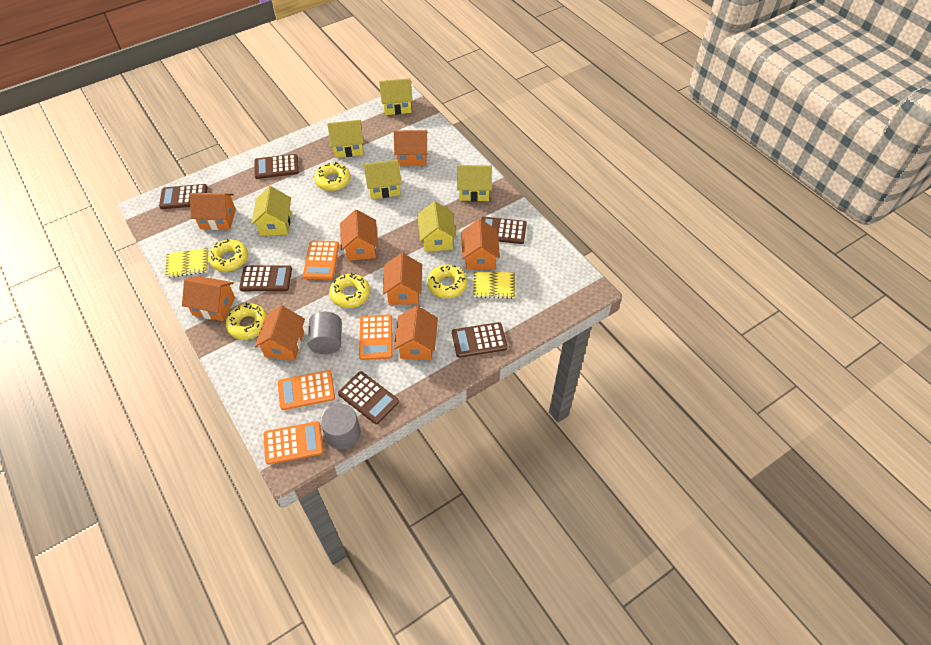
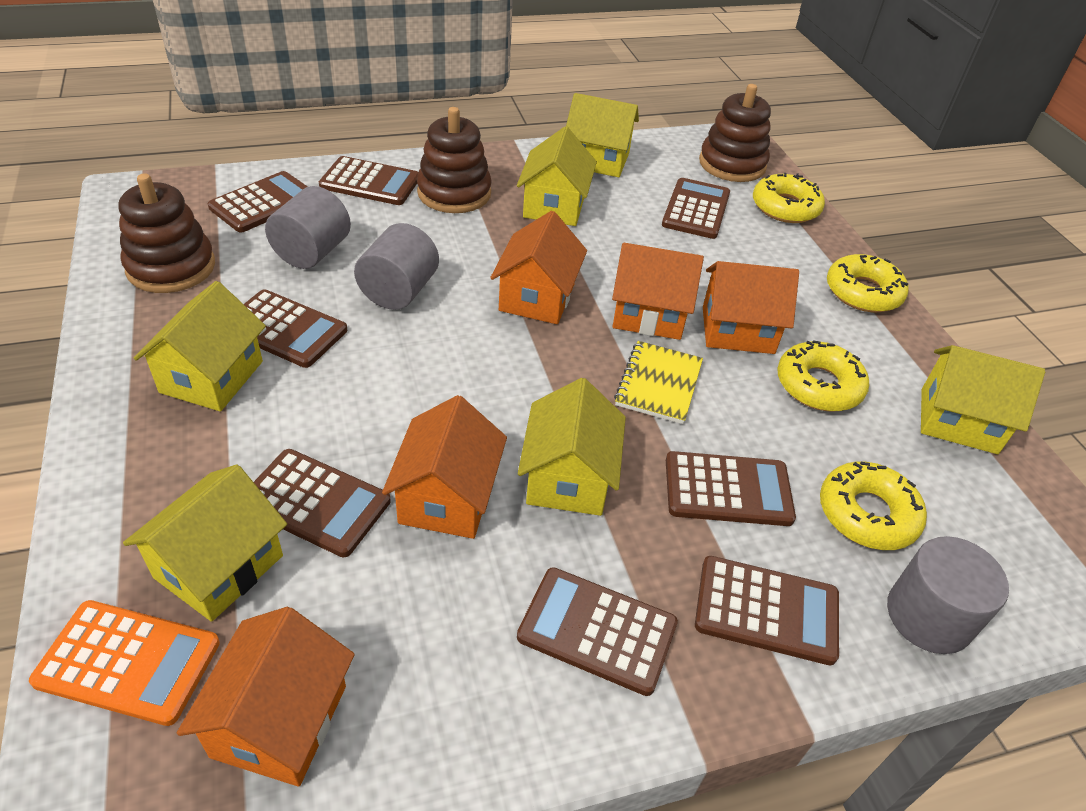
brown calculator: 6 -> 8
brown stacking toy: 0 -> 3
grey cylinder: 2 -> 3
orange calculator: 4 -> 1
orange house: 8 -> 5
yellow donut: 5 -> 4
yellow notebook: 2 -> 1

